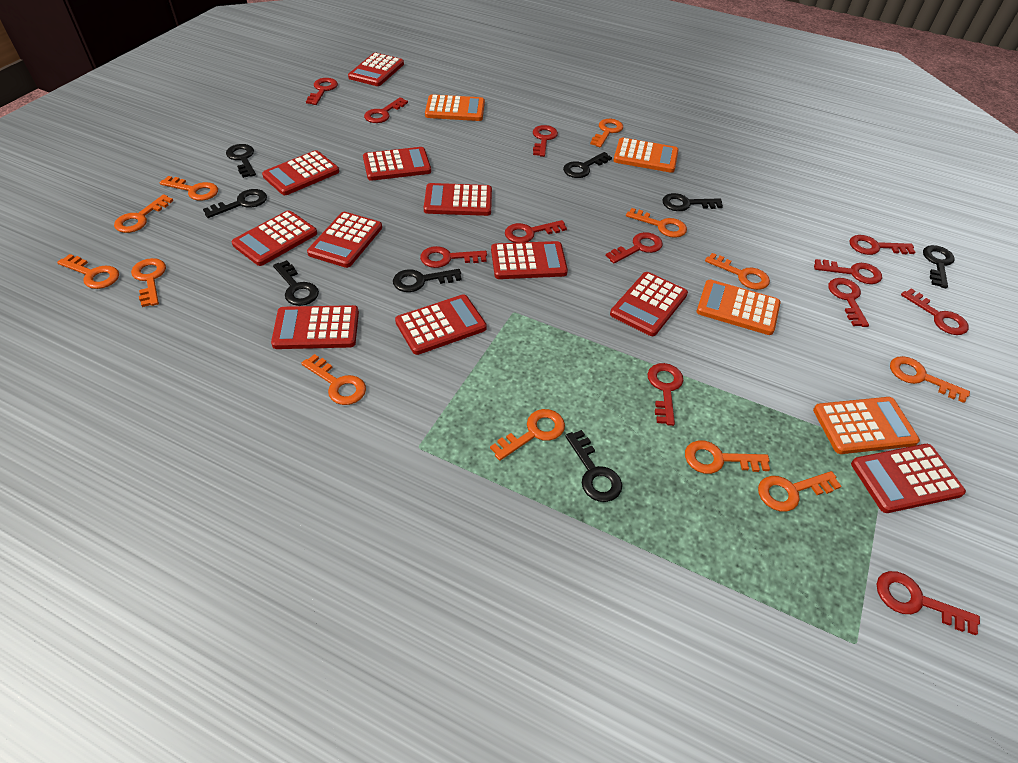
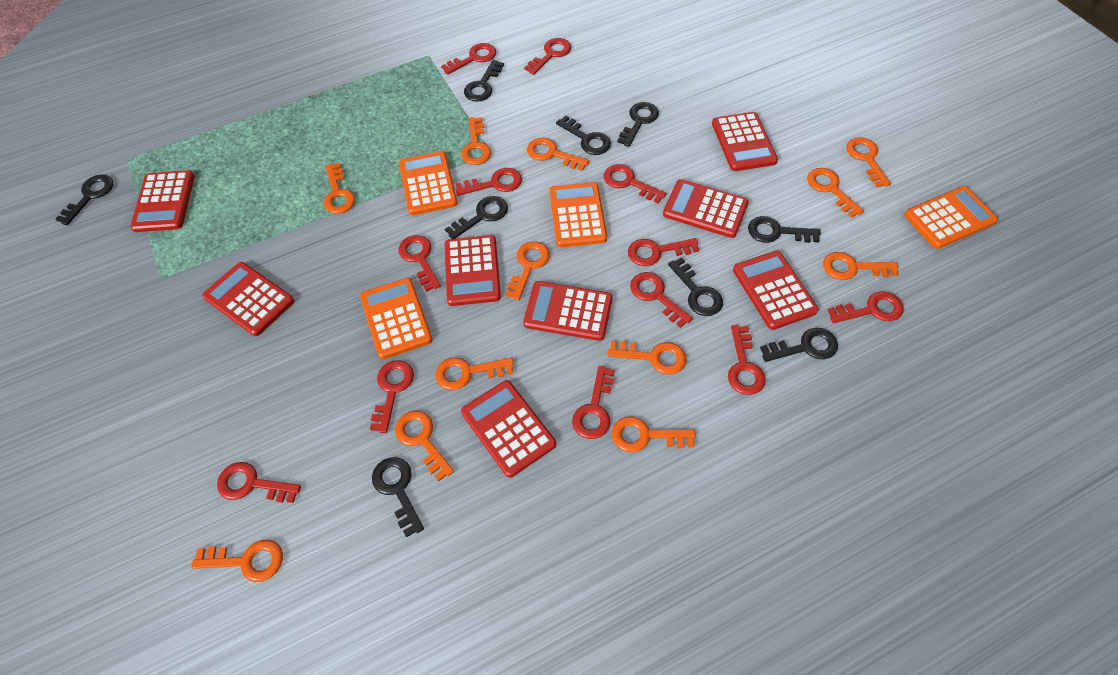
black key: 8 -> 9
red calculator: 11 -> 8

